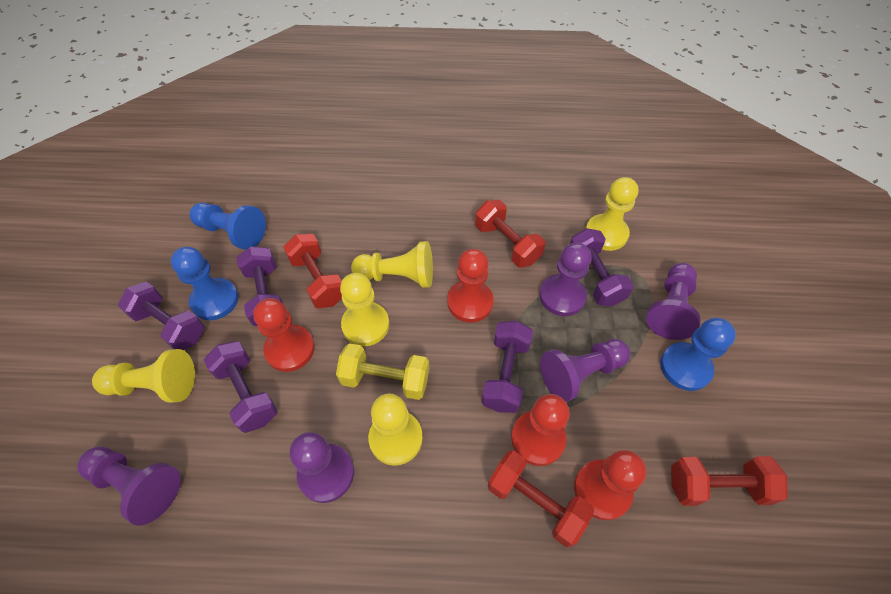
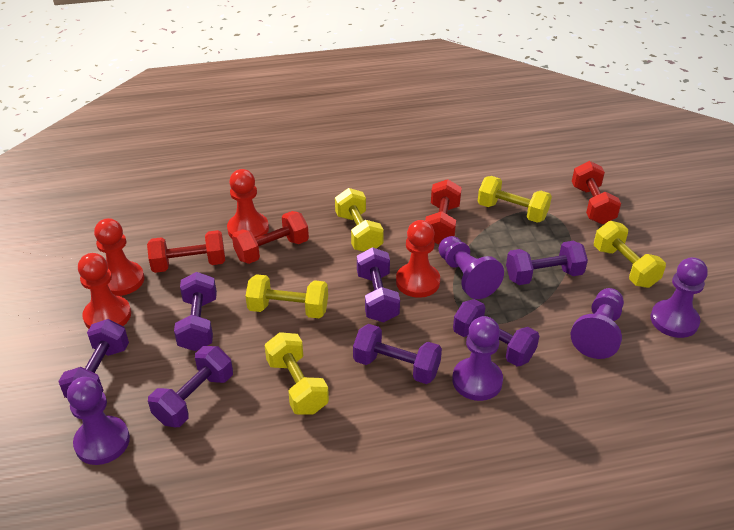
blue pawn: 3 -> 0
purple dumbbell: 5 -> 7
yellow dumbbell: 1 -> 5
yellow pawn: 5 -> 0

